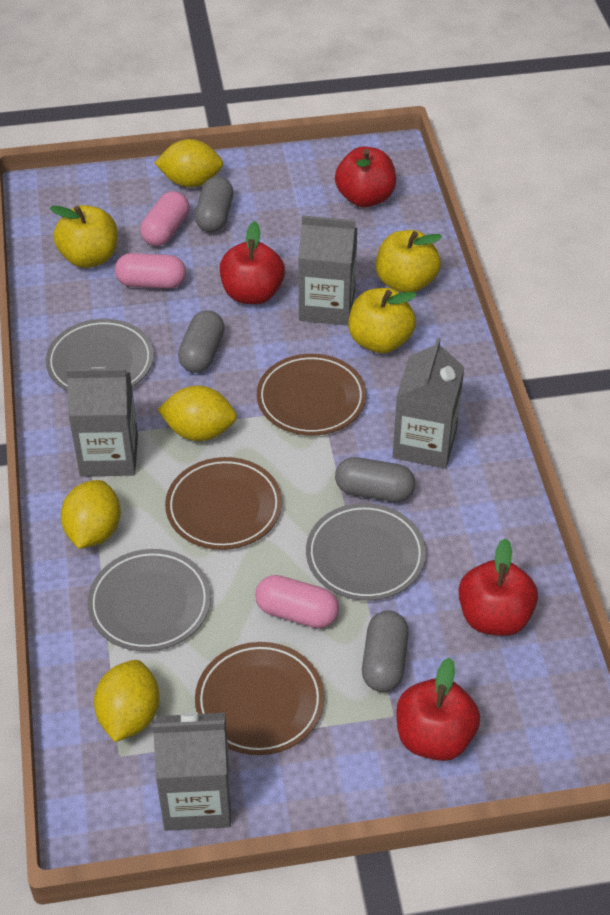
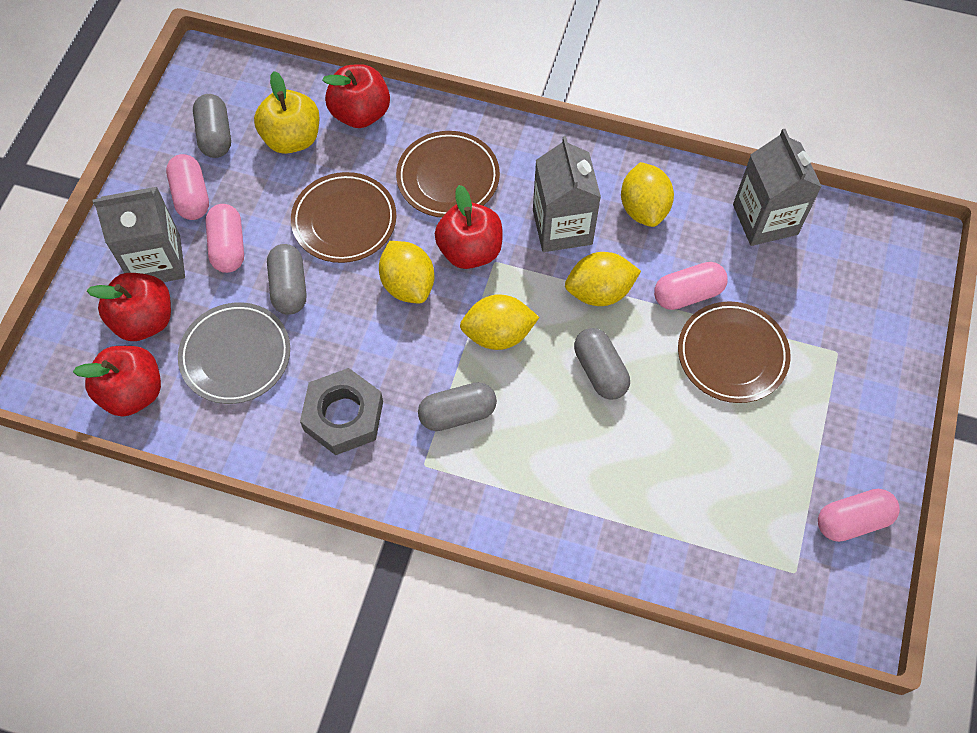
grey carton: 4 -> 3
grey nut: 0 -> 1
grey plate: 3 -> 1
pink capsule: 3 -> 4
yellow apple: 3 -> 1

